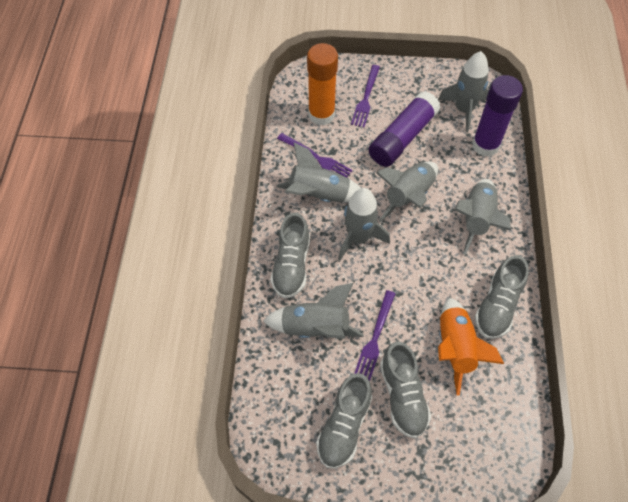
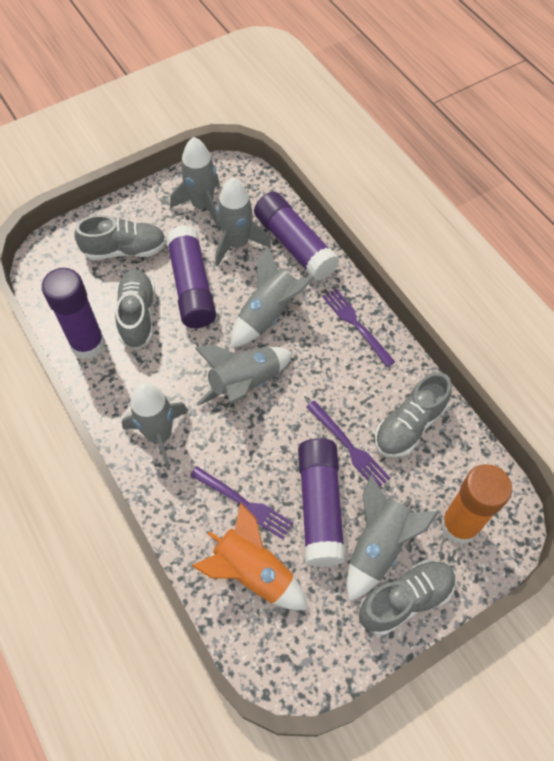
purple glue stick: 2 -> 4

